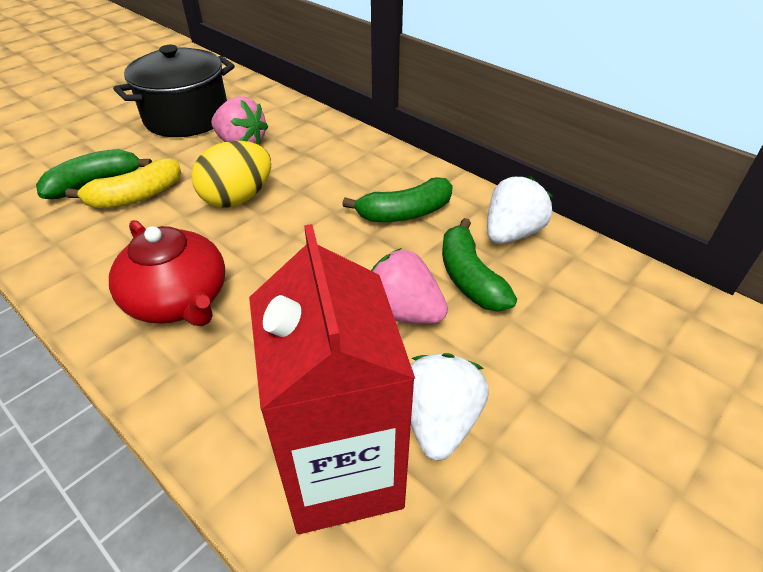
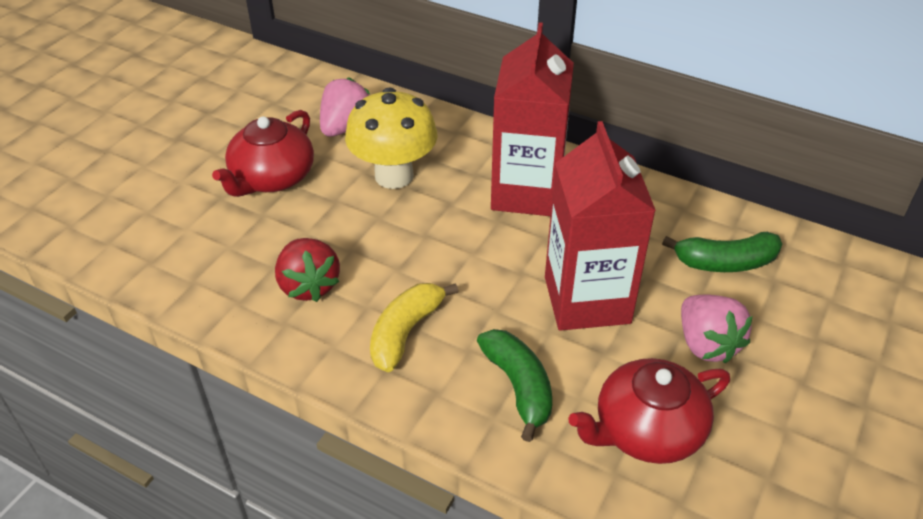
black pot: 1 -> 0
green banana: 3 -> 2
red carton: 1 -> 2
red strawberry: 0 -> 1
red teapot: 1 -> 2
white strawberry: 2 -> 0
yellow egg: 1 -> 0
yellow mushroom: 0 -> 1

